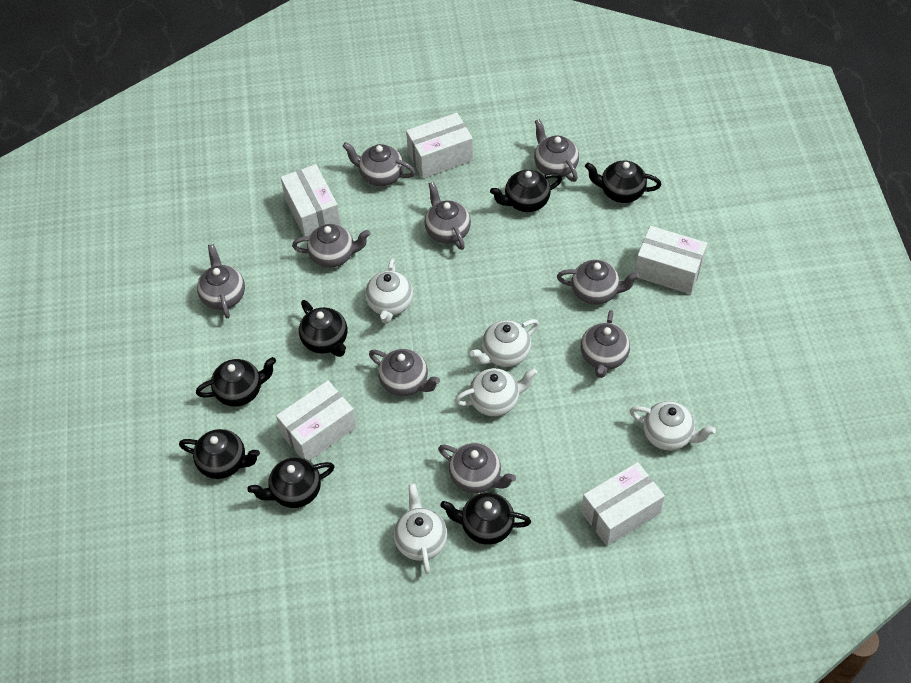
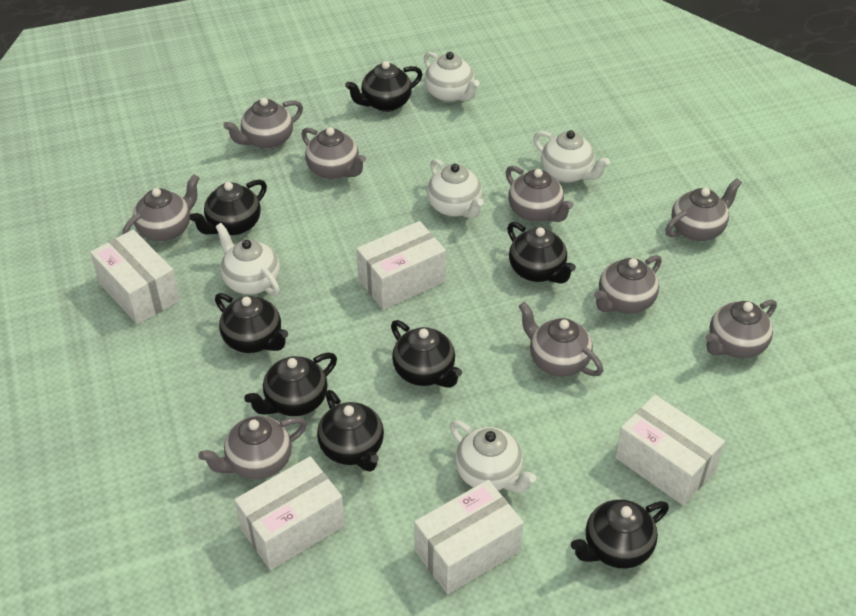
black teapot: 7 -> 8

